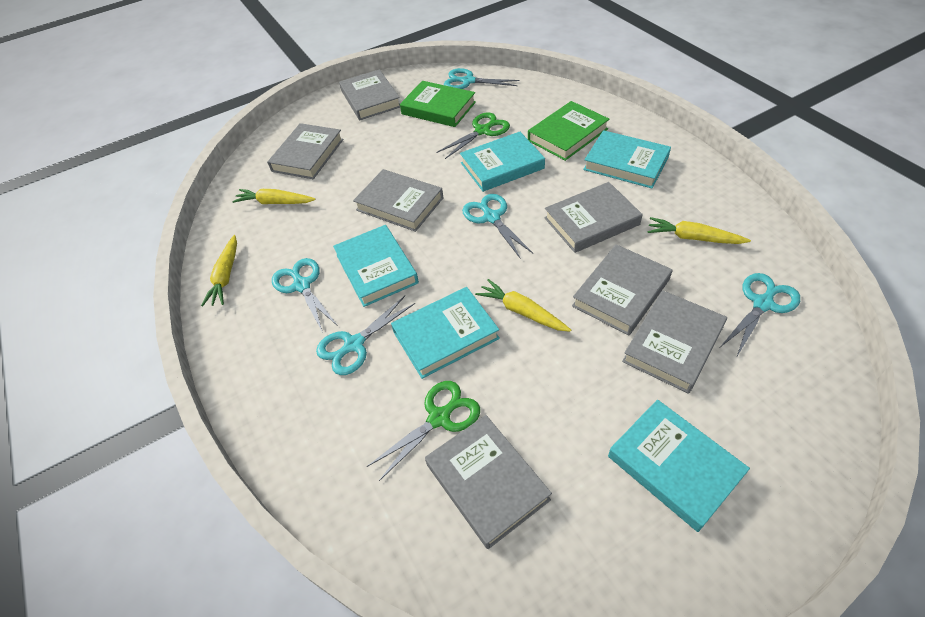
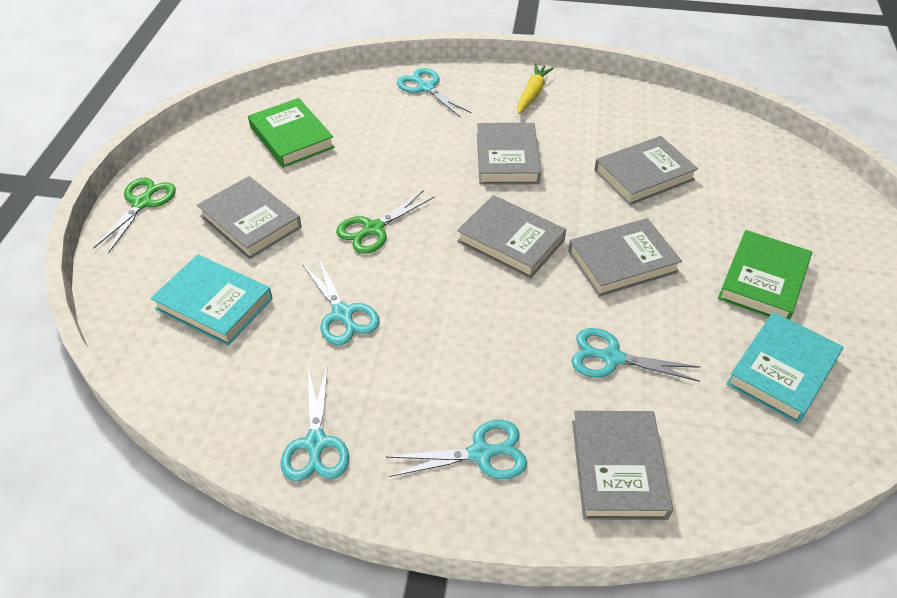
grey book: 7 -> 6
turquoise book: 5 -> 2
yellow carrot: 4 -> 1

